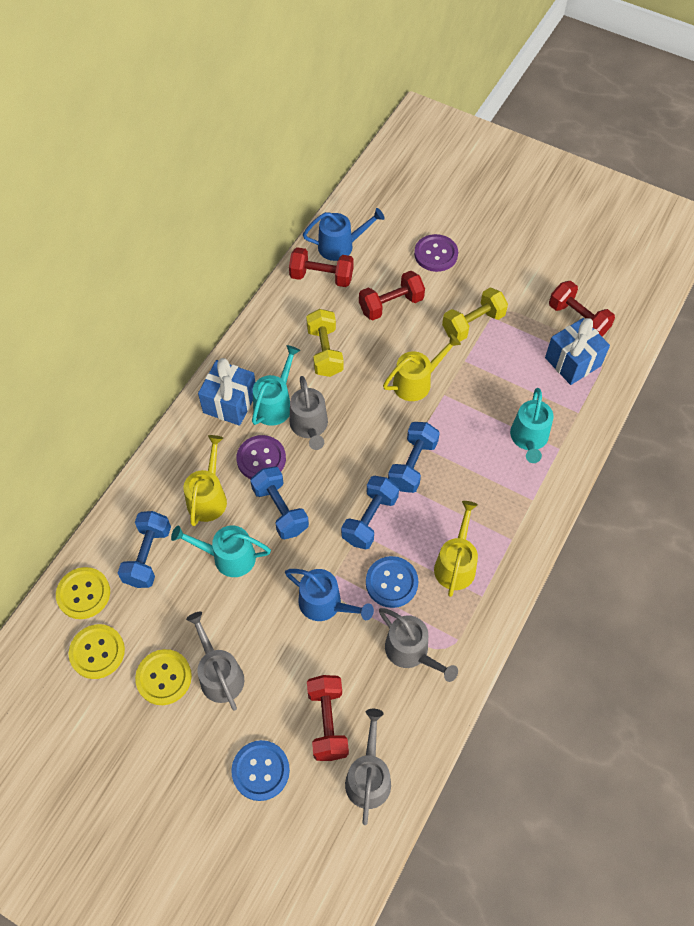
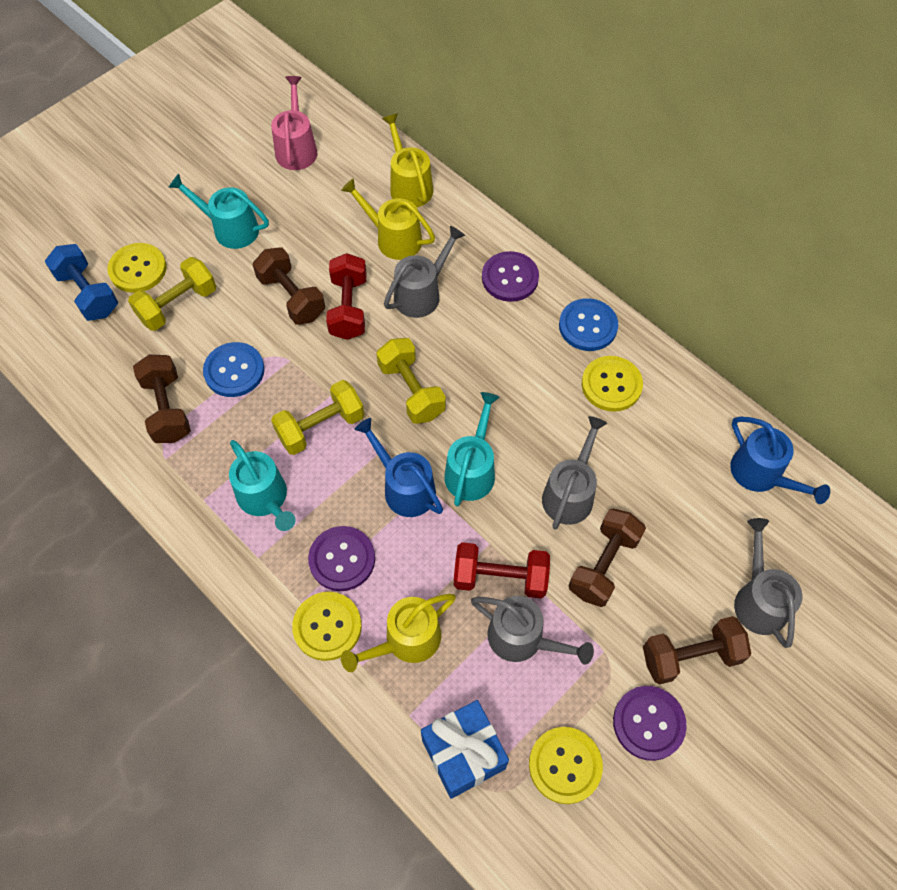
blue dumbbell: 4 -> 1
blue gift: 2 -> 1
brown dumbbell: 0 -> 4
pink watering can: 0 -> 1
purple button: 2 -> 3
red dumbbell: 4 -> 2
yellow button: 3 -> 4
yellow dumbbell: 2 -> 3

